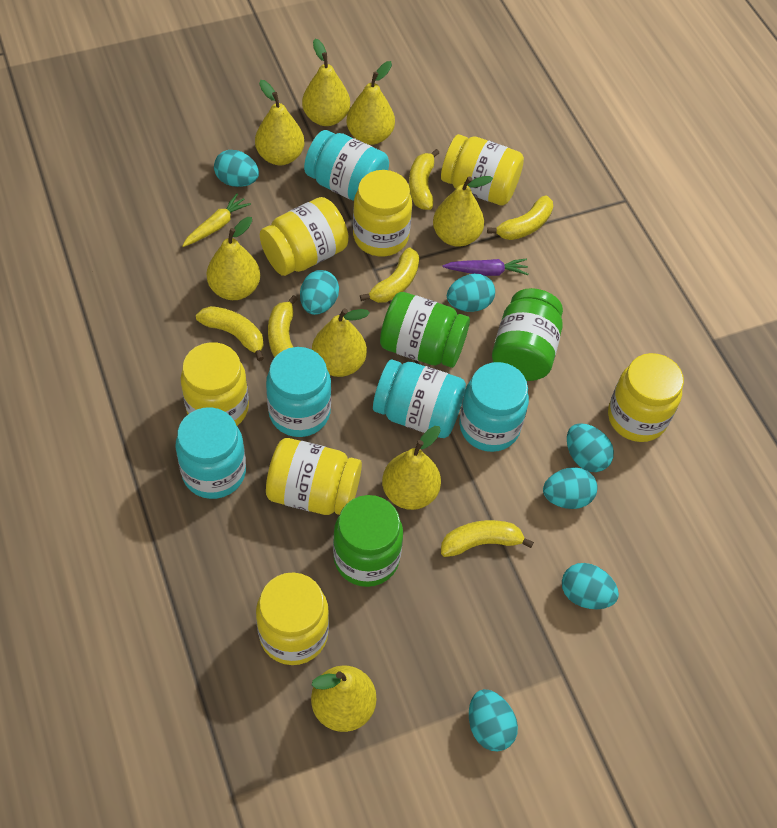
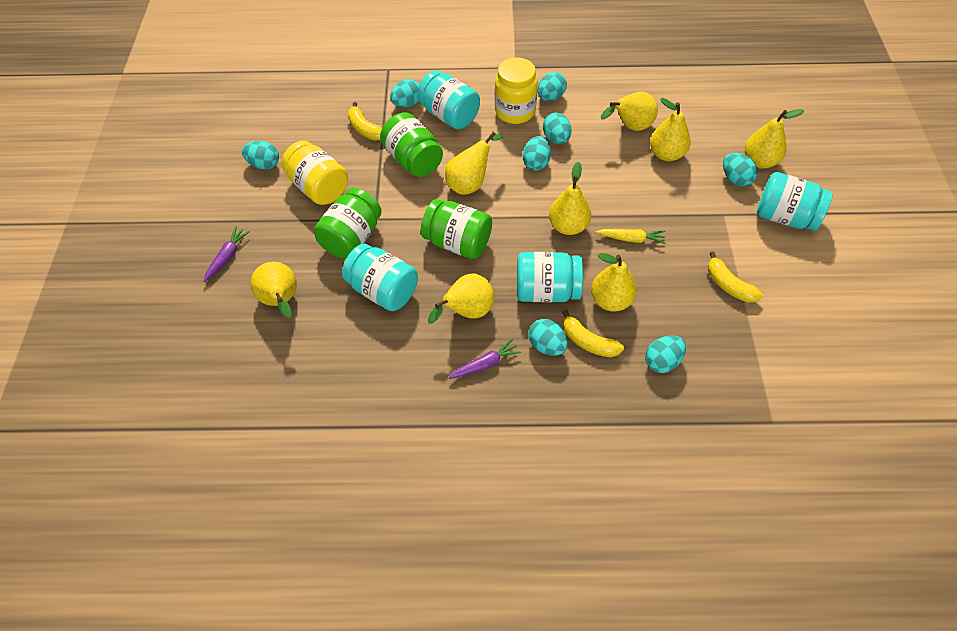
purple carrot: 1 -> 2
turquoise egg: 7 -> 8
turquoise jar: 5 -> 4
yellow banana: 6 -> 3
yellow jar: 7 -> 2

